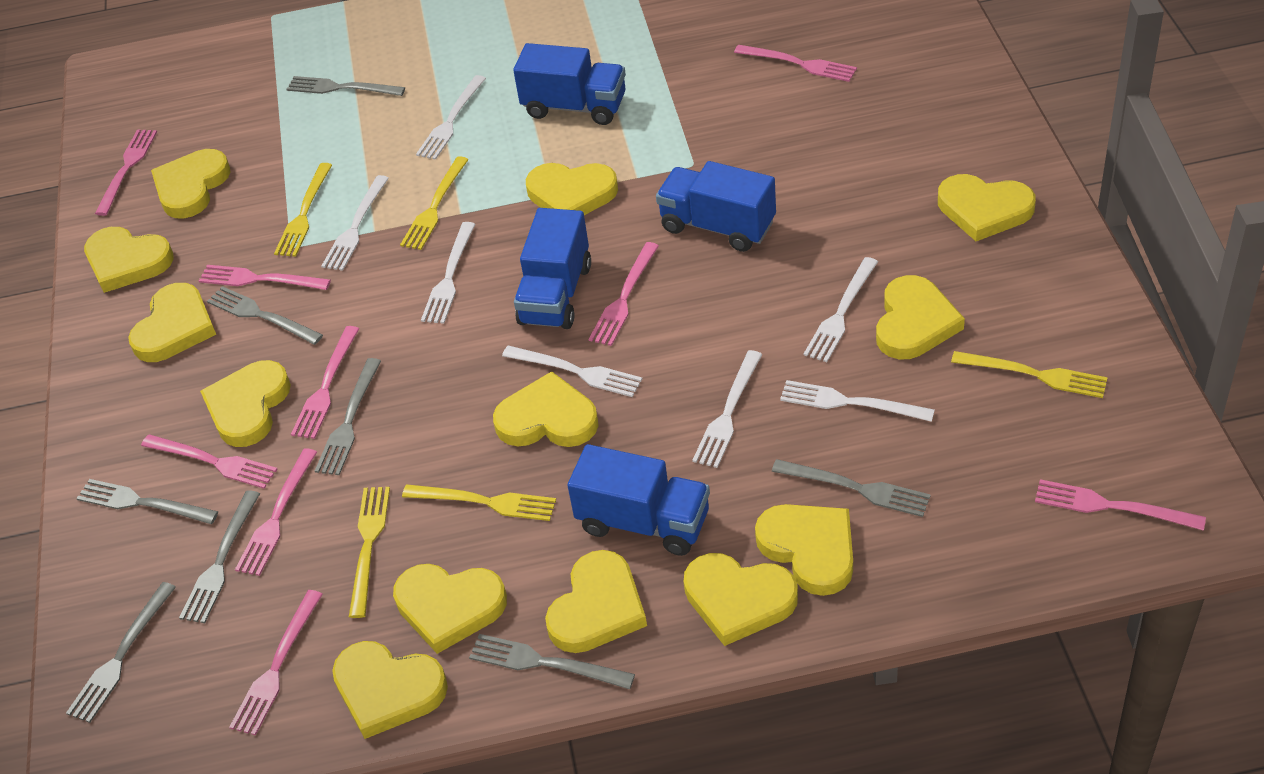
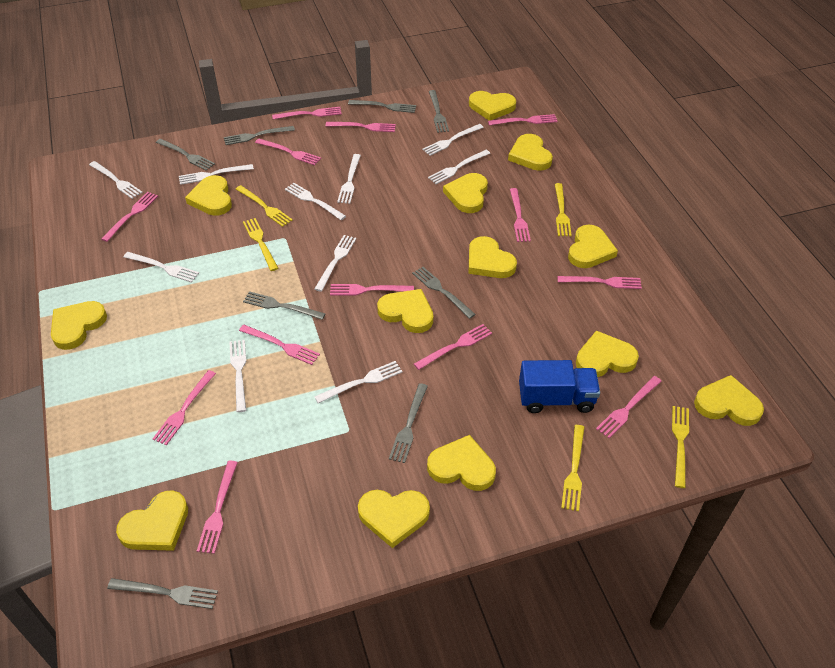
blue truck: 4 -> 1
pink fork: 9 -> 13
white fork: 7 -> 10

